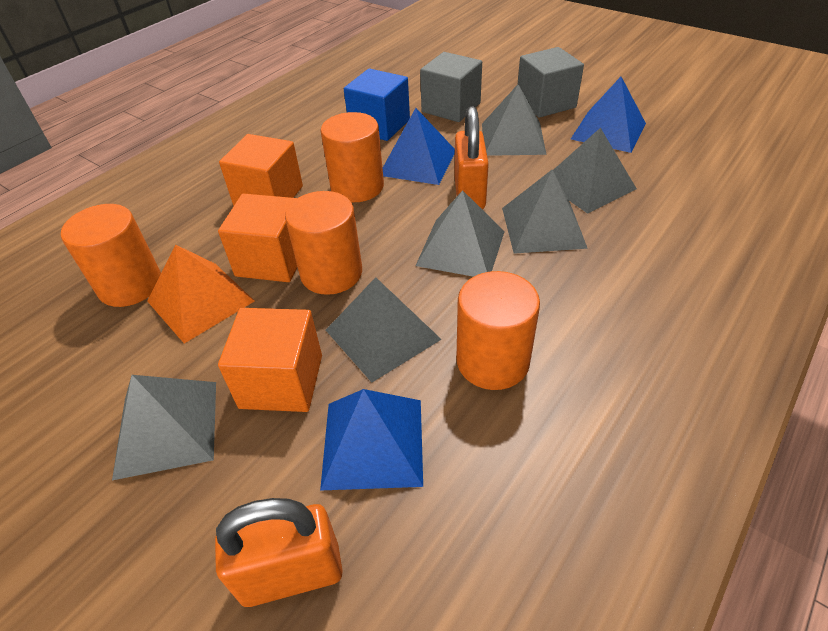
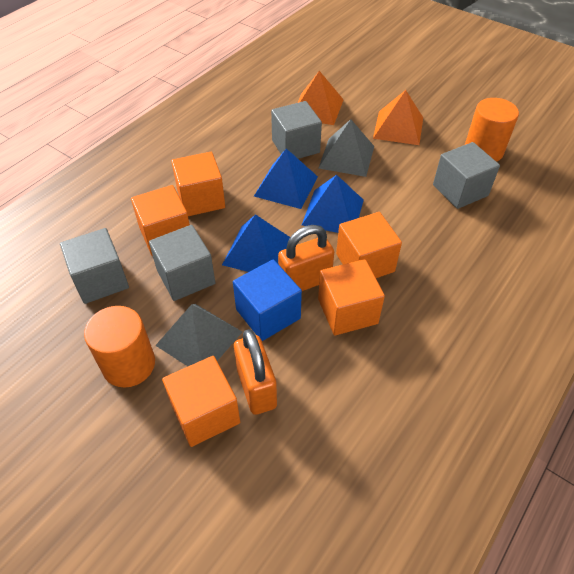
grey cube: 2 -> 4
grey pyramid: 6 -> 2
orange cube: 3 -> 5
orange cylinder: 4 -> 2
orange pyramid: 1 -> 2

